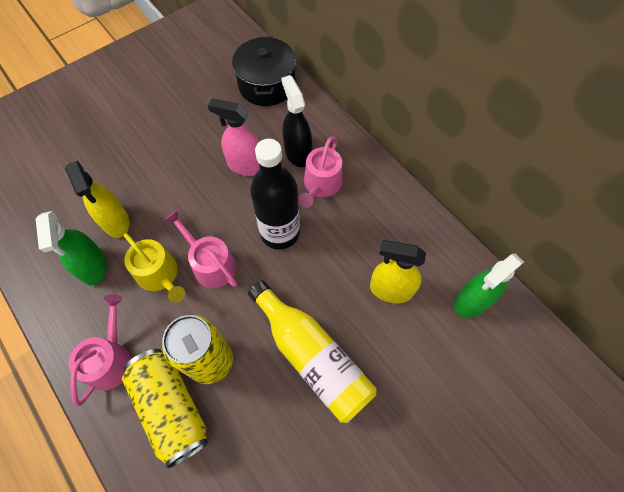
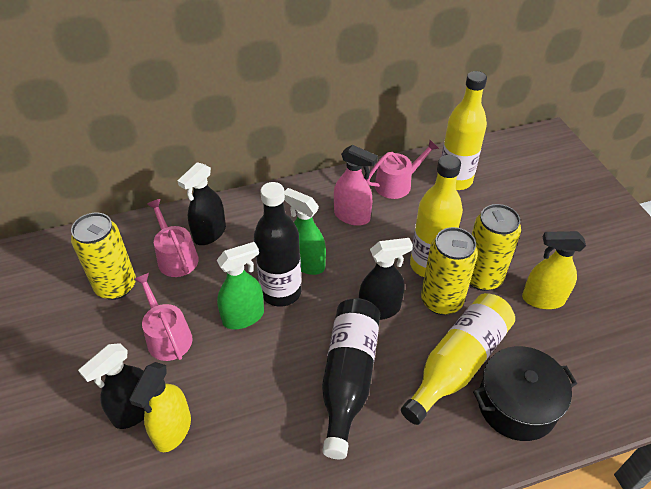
black bottle: 1 -> 2
black spray bottle: 1 -> 3
yellow bottle: 1 -> 3
yellow can: 2 -> 3
yellow watering can: 1 -> 0

